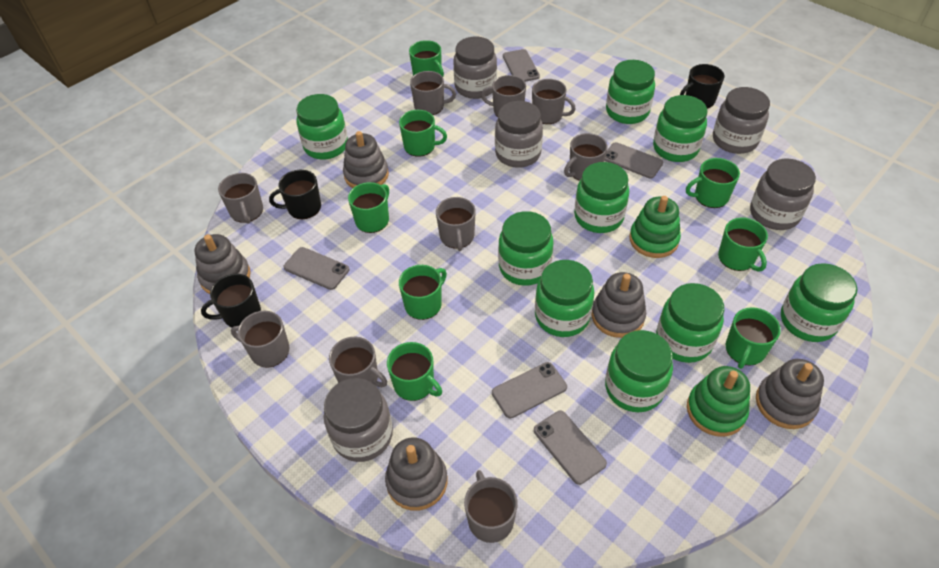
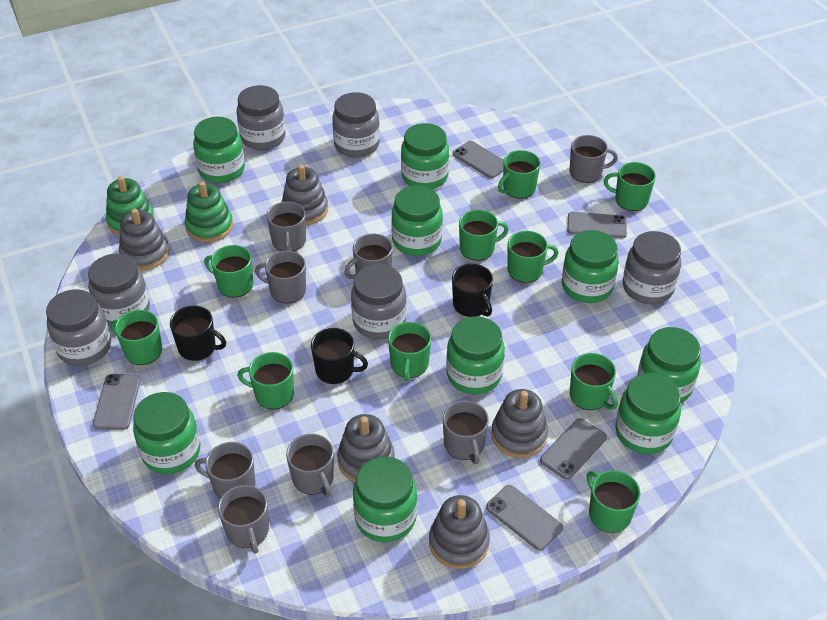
green mug: 8 -> 10
grey jar: 5 -> 6
grey mug: 9 -> 8

